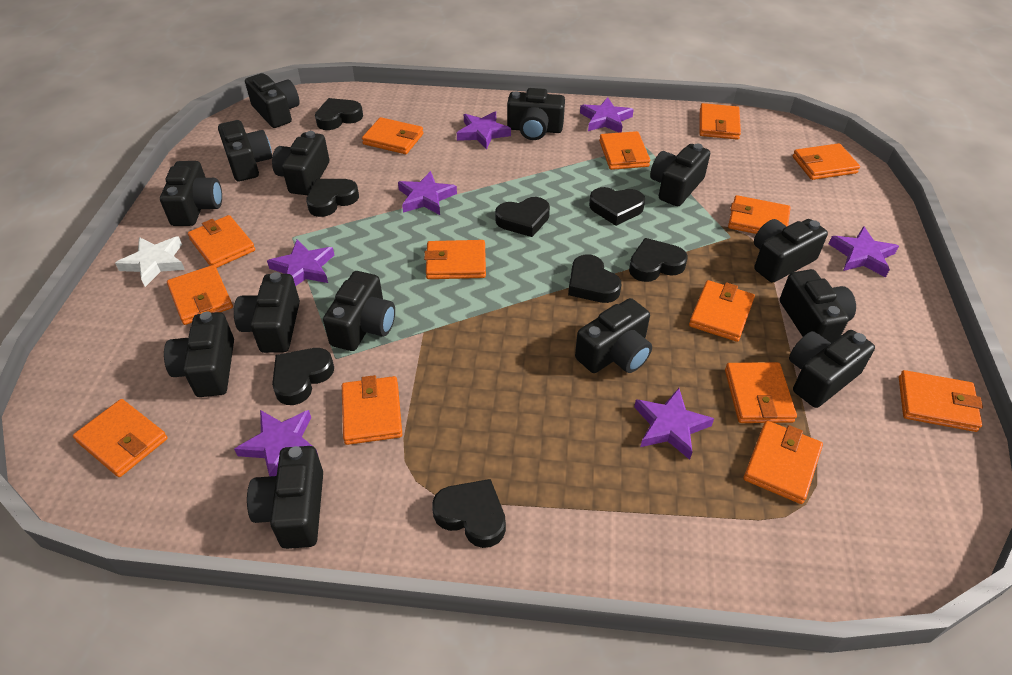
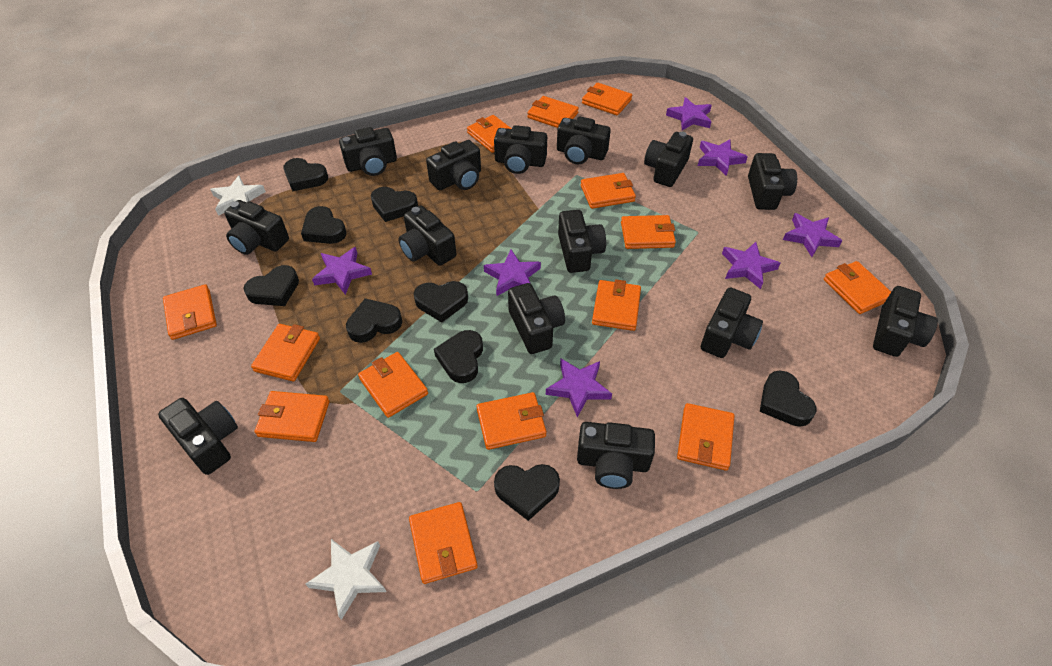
black heart: 8 -> 9
white star: 1 -> 2

